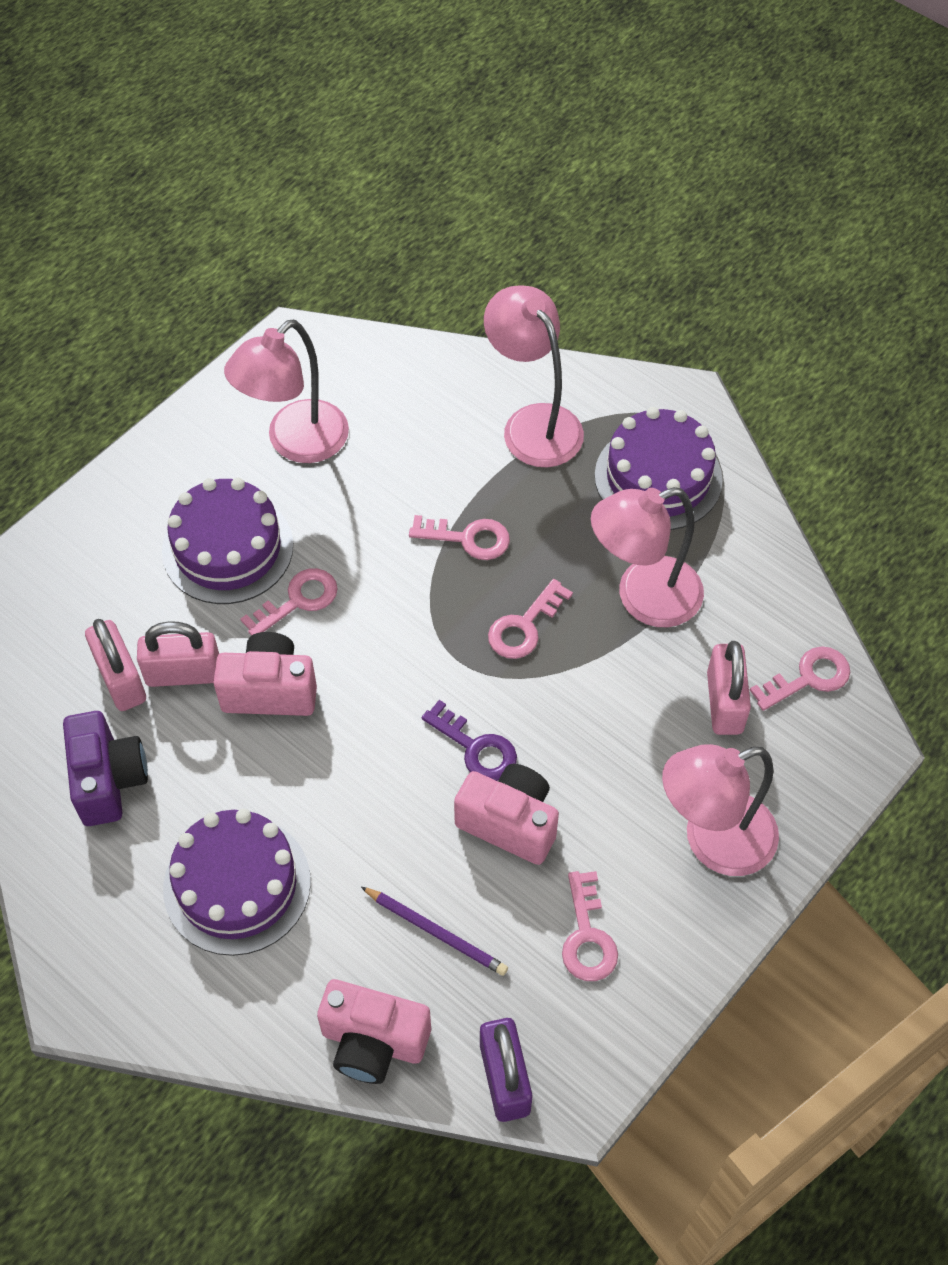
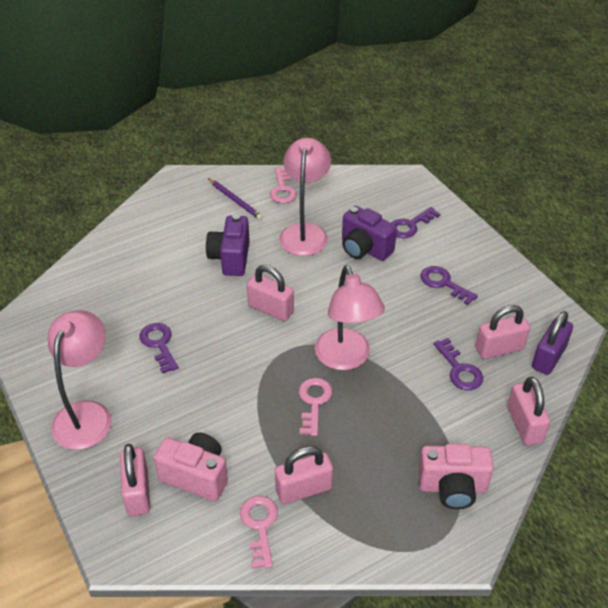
pink camera: 3 -> 2
pink key: 5 -> 3
pink lamp: 4 -> 3
pink padlock: 3 -> 5
purple cake: 3 -> 0
purple camera: 1 -> 2
purple key: 1 -> 4

